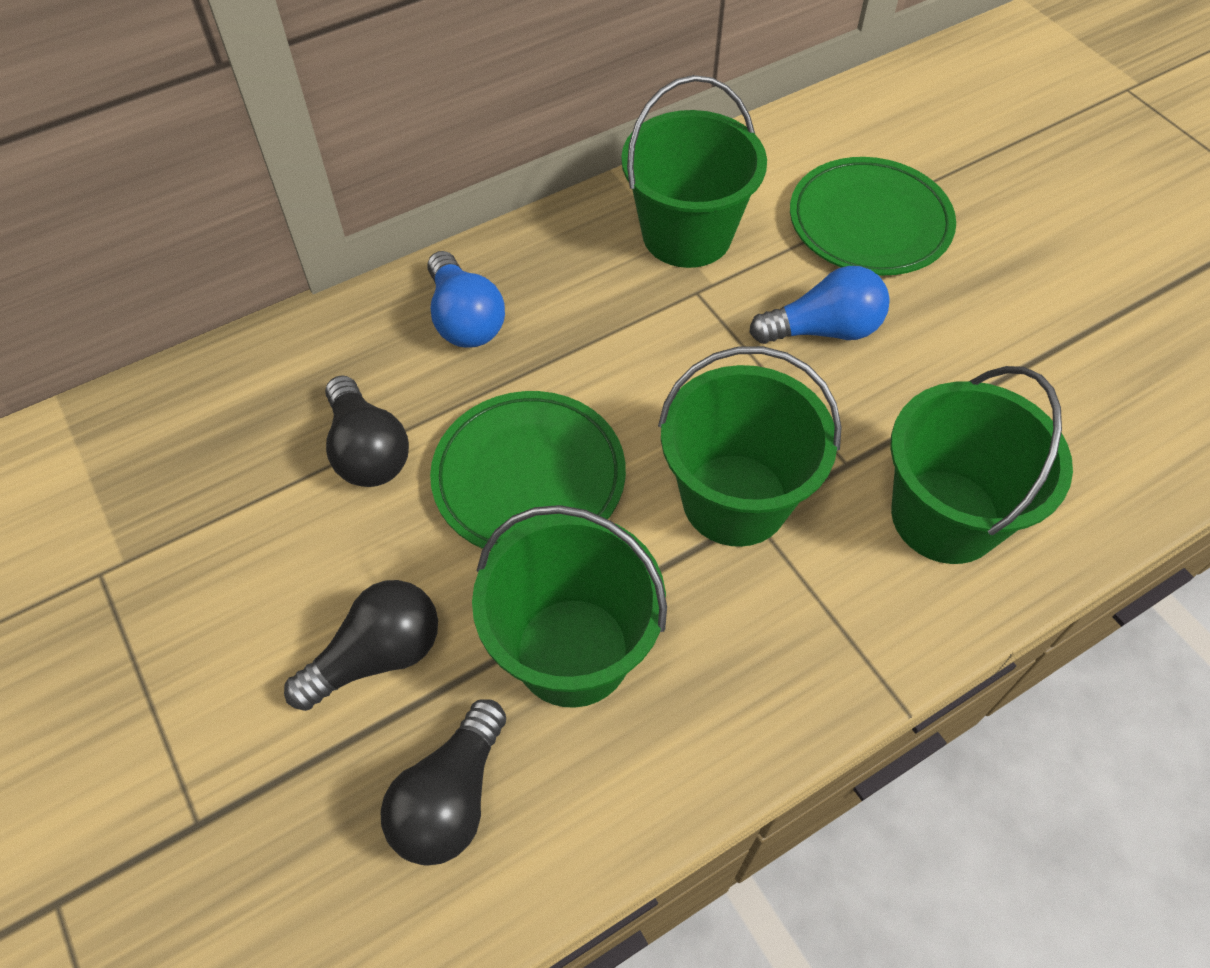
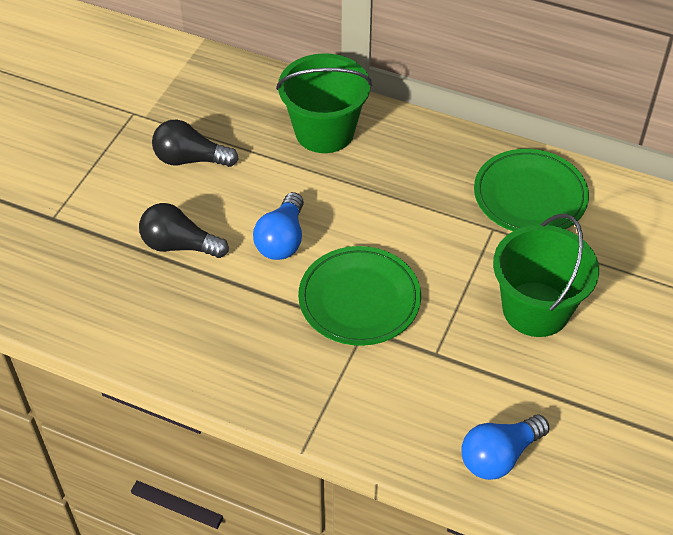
black light bulb: 3 -> 2
green bucket: 4 -> 2

